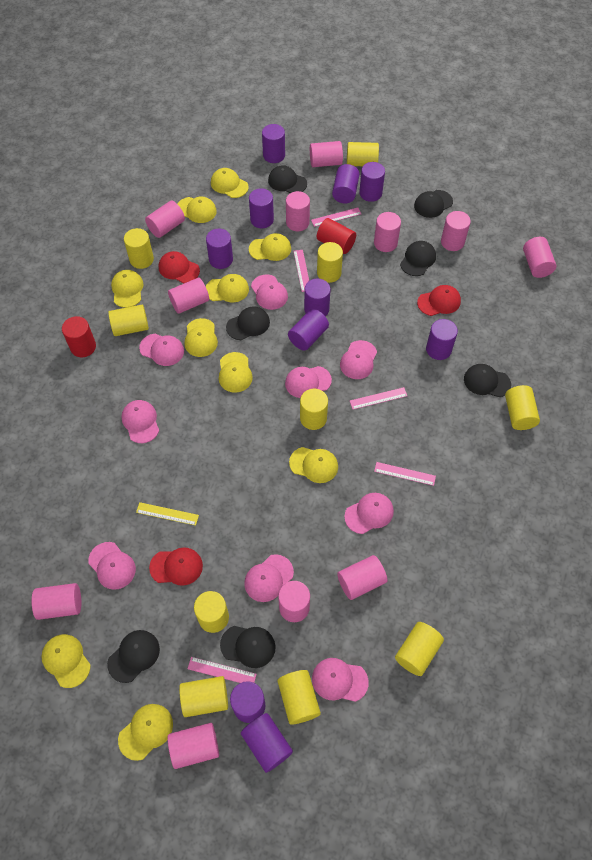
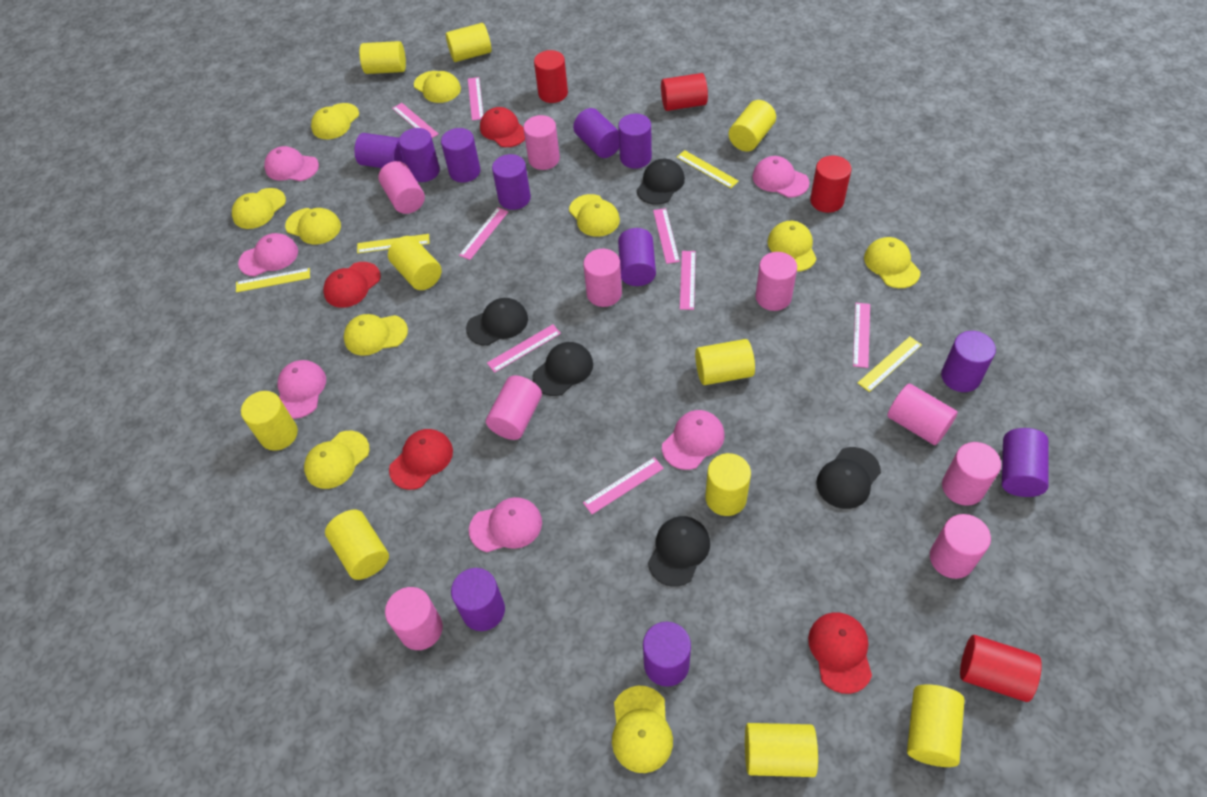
black cap: 7 -> 5
pink cap: 9 -> 6
pink cylinder: 11 -> 9
pink ruler: 5 -> 8
purple cylinder: 10 -> 11
red cap: 3 -> 4
red cylinder: 2 -> 4
yellow ruler: 1 -> 4

